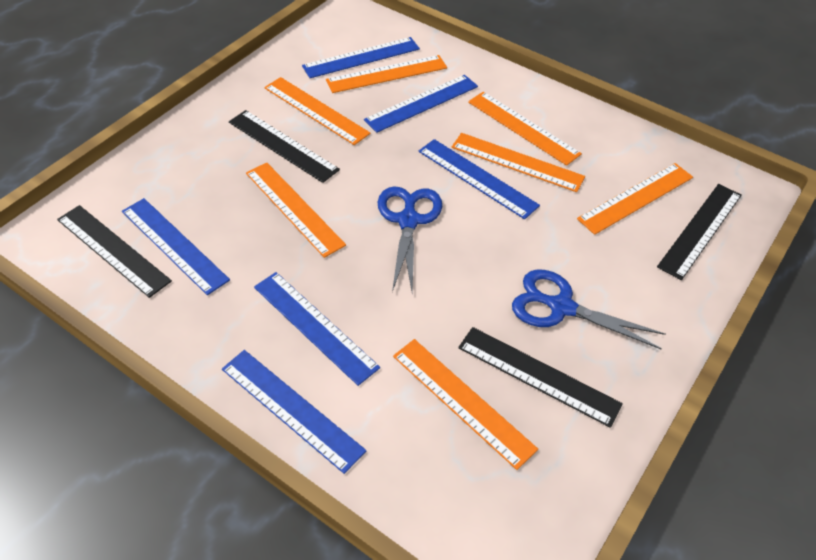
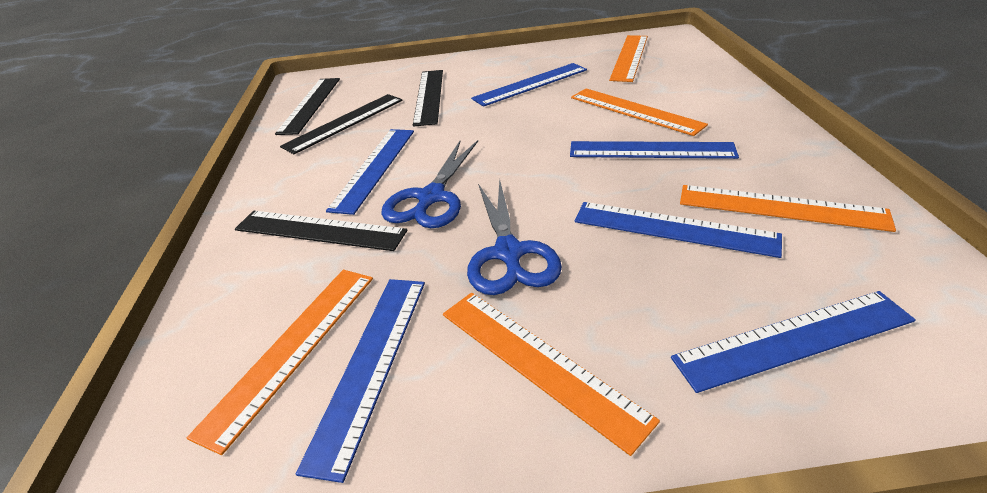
orange ruler: 7 -> 5

